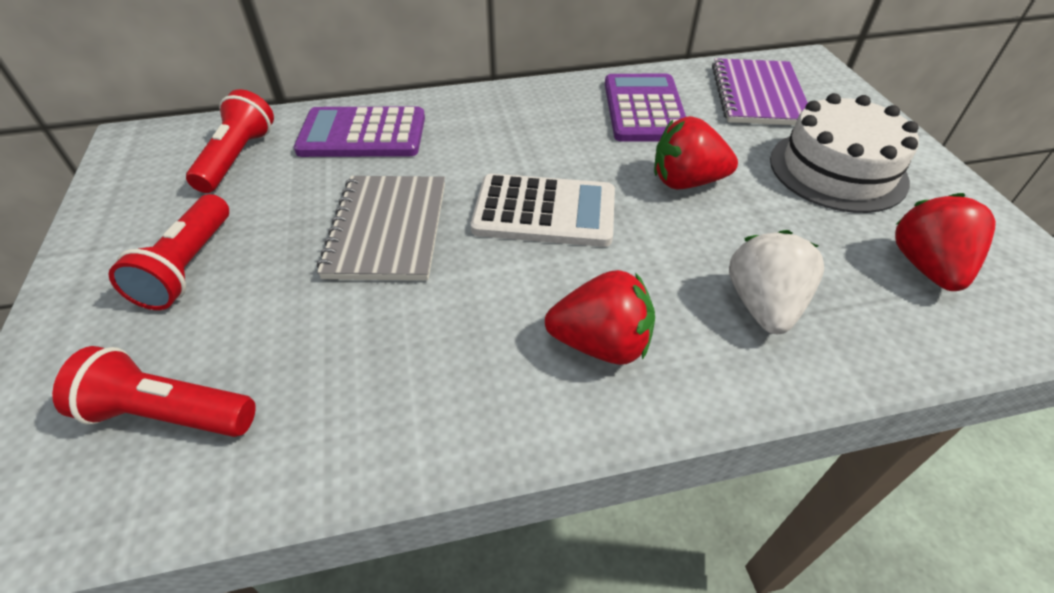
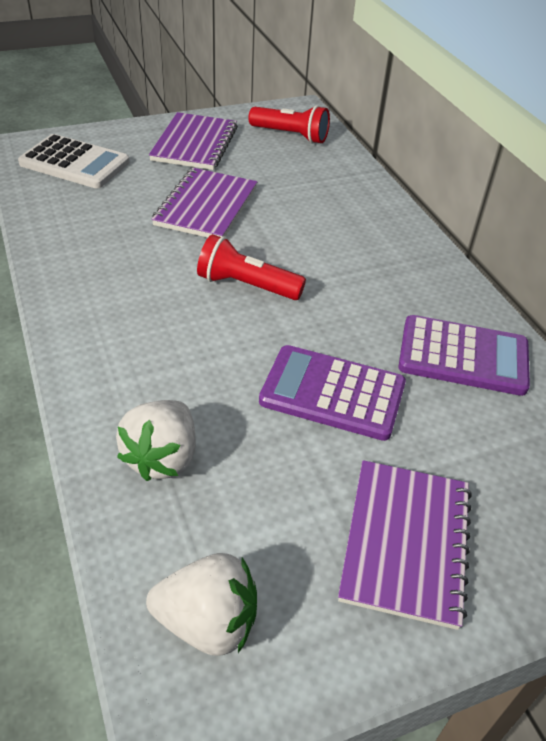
grey notebook: 1 -> 0
purple notebook: 1 -> 3
red flashlight: 3 -> 2
red strawberry: 3 -> 0
white cake: 1 -> 0
white strawberry: 1 -> 2

